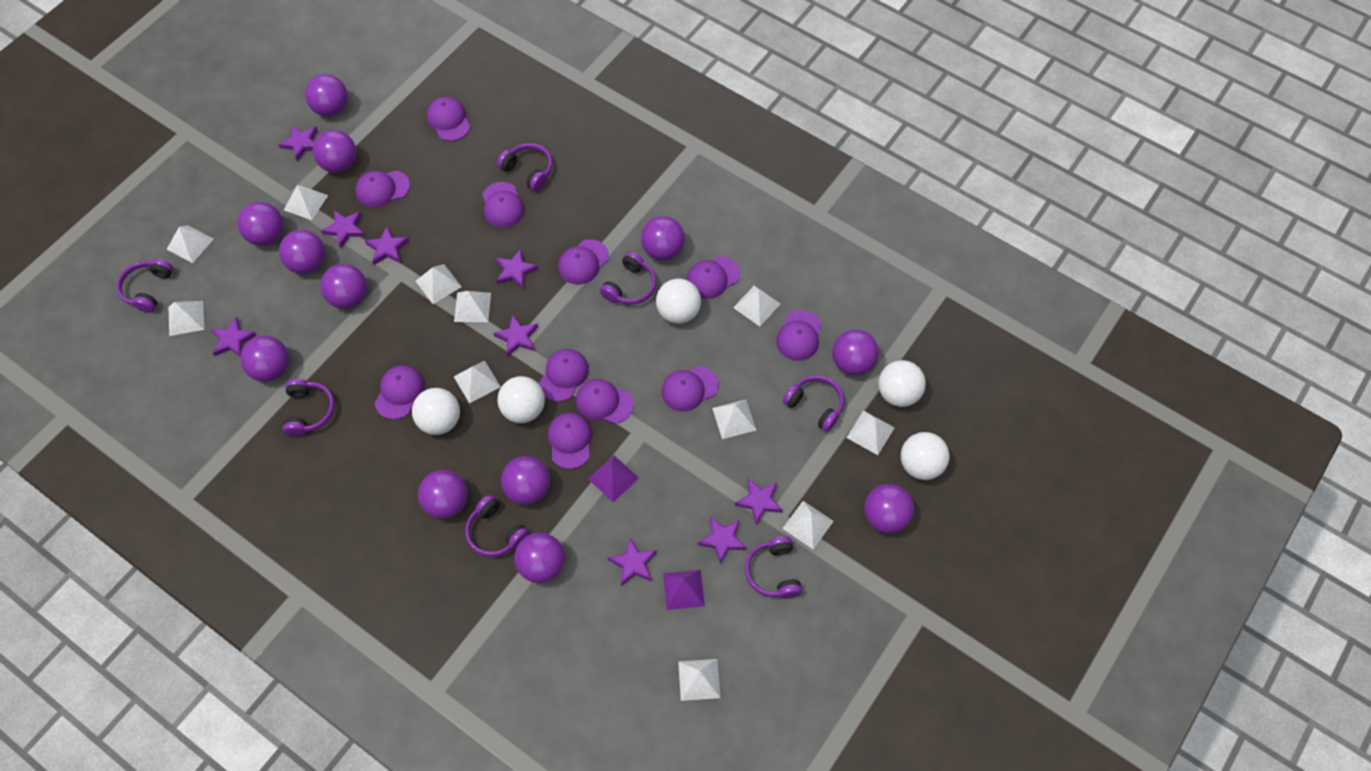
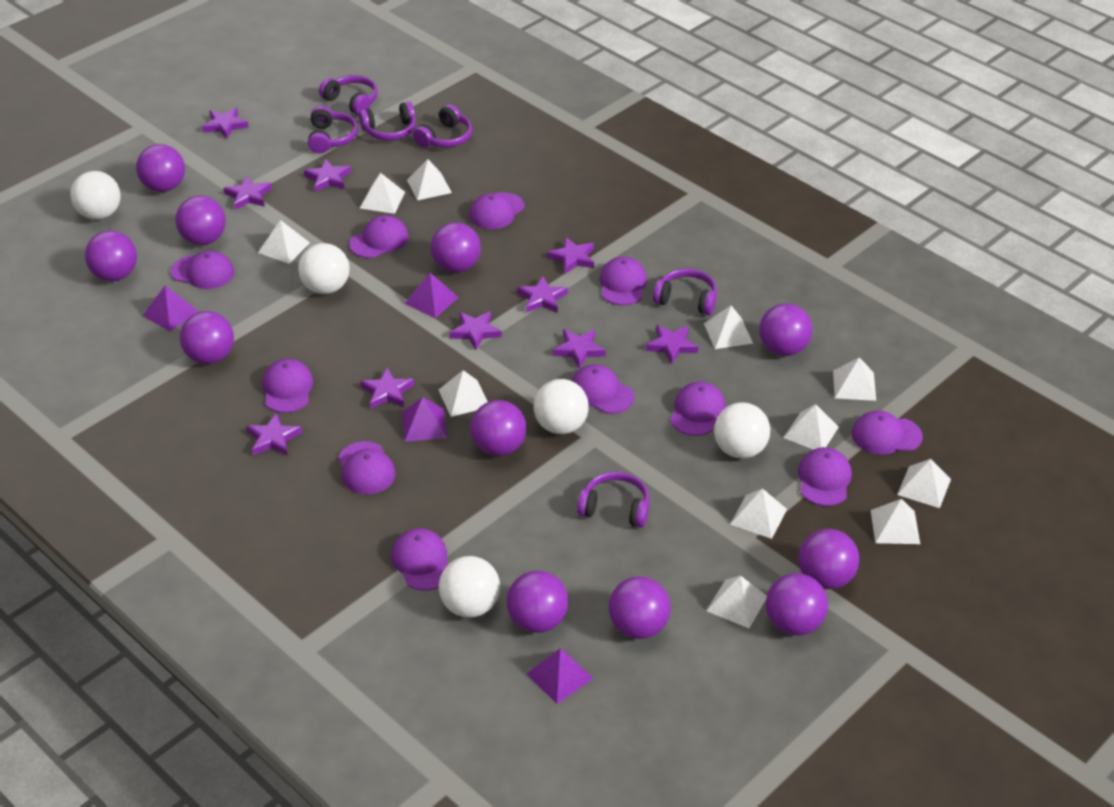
purple ball: 12 -> 11
purple headphones: 7 -> 6
purple pyramid: 2 -> 4
purple star: 9 -> 10

